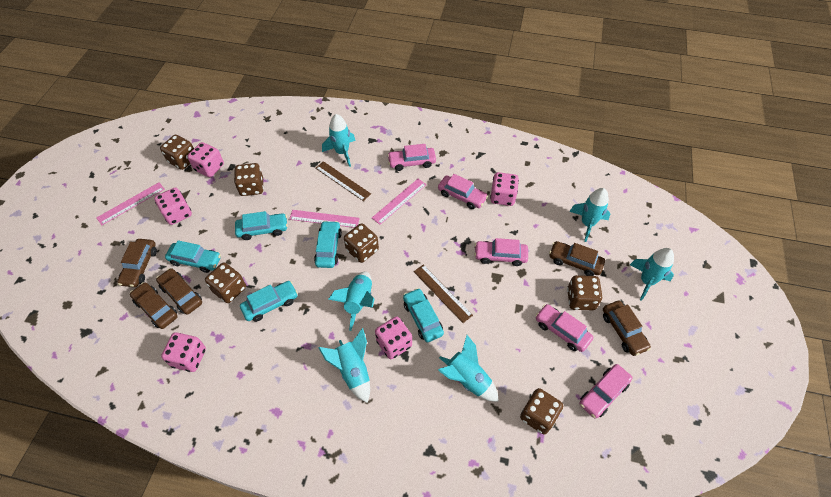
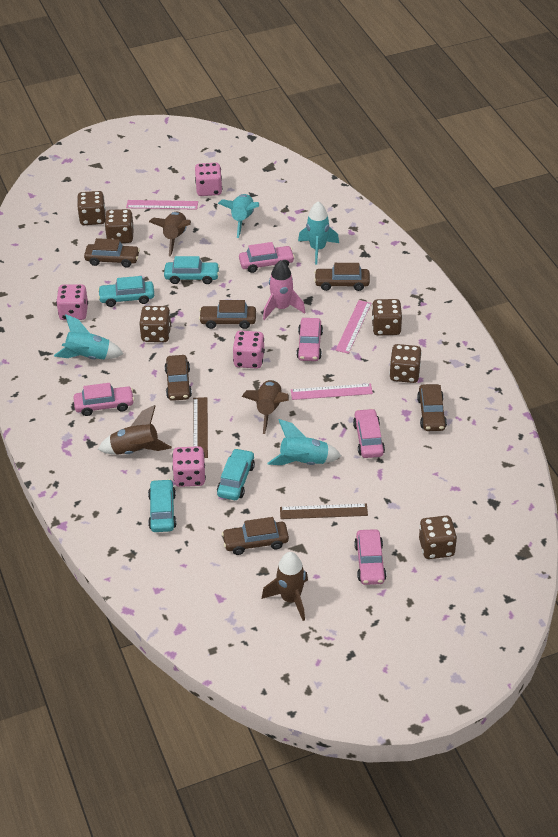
brown car: 5 -> 6
brown rocket: 0 -> 4
pink dice: 5 -> 4
pink rocket: 0 -> 1
turquoise car: 5 -> 4
turquoise rocket: 6 -> 4

